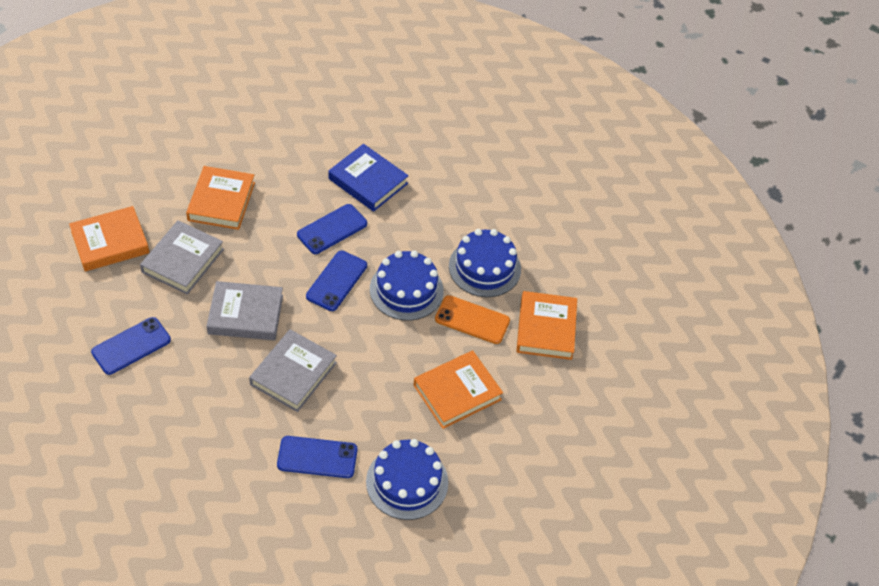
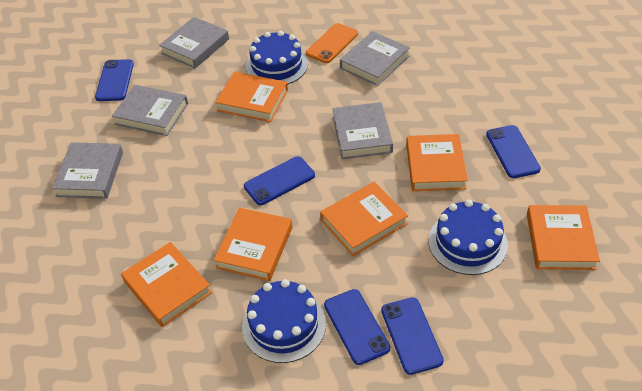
blue book: 1 -> 0
blue phone: 4 -> 5
grey book: 3 -> 5
orange book: 4 -> 6

